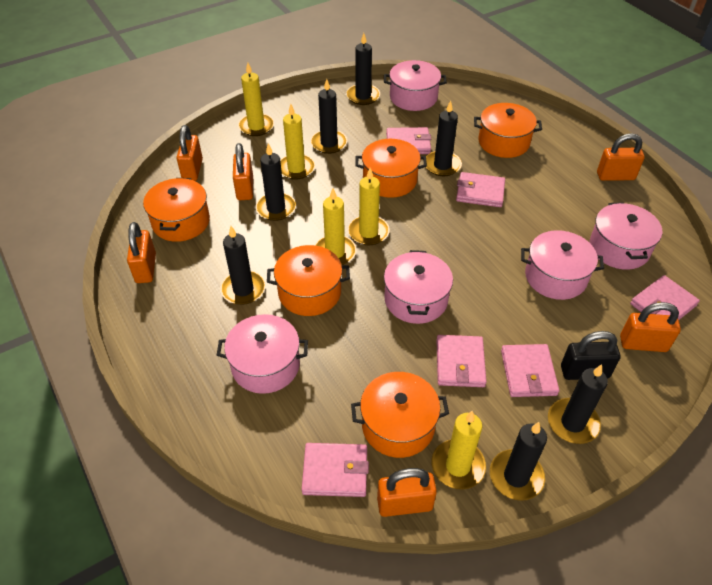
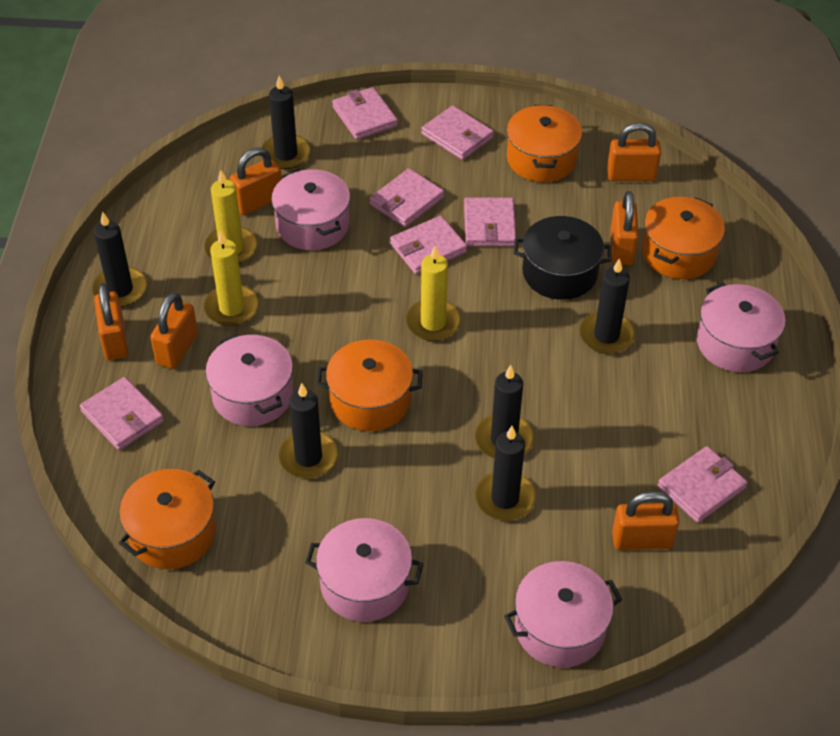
black candle: 7 -> 6
black padlock: 1 -> 0
black pot: 0 -> 1
orange pot: 5 -> 4
pink wallet: 6 -> 7
yellow candle: 5 -> 3

